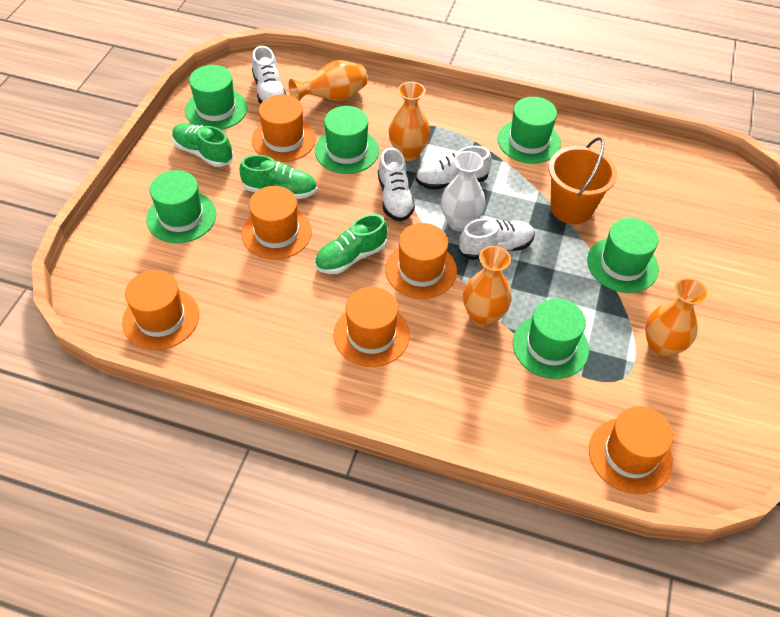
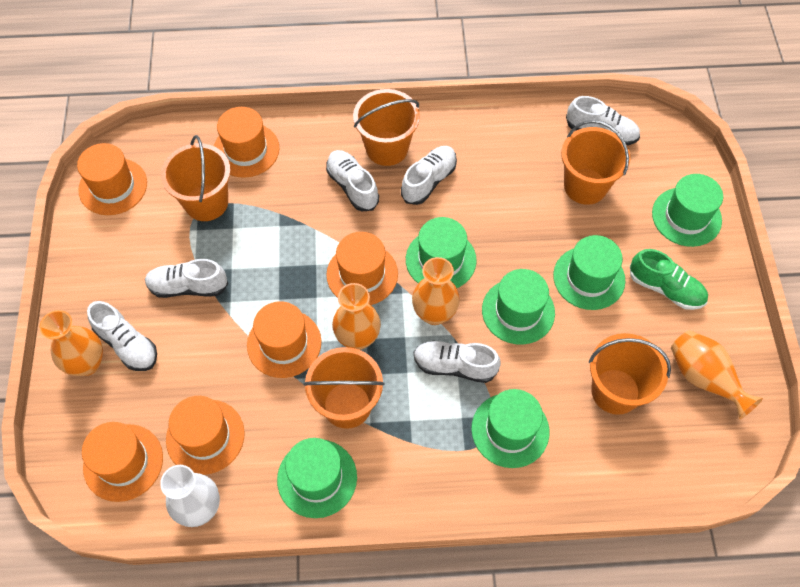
green shoe: 3 -> 1
orange bucket: 1 -> 5
white shoe: 4 -> 6

